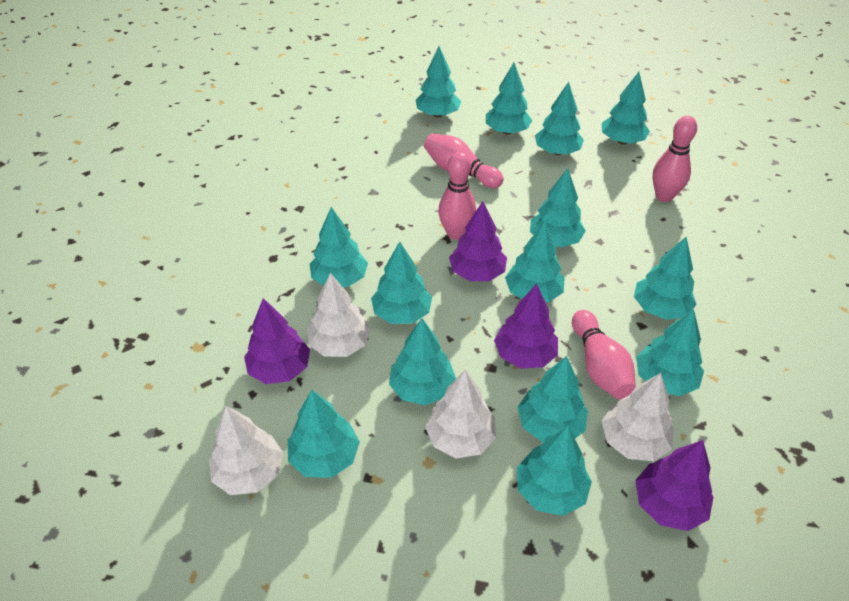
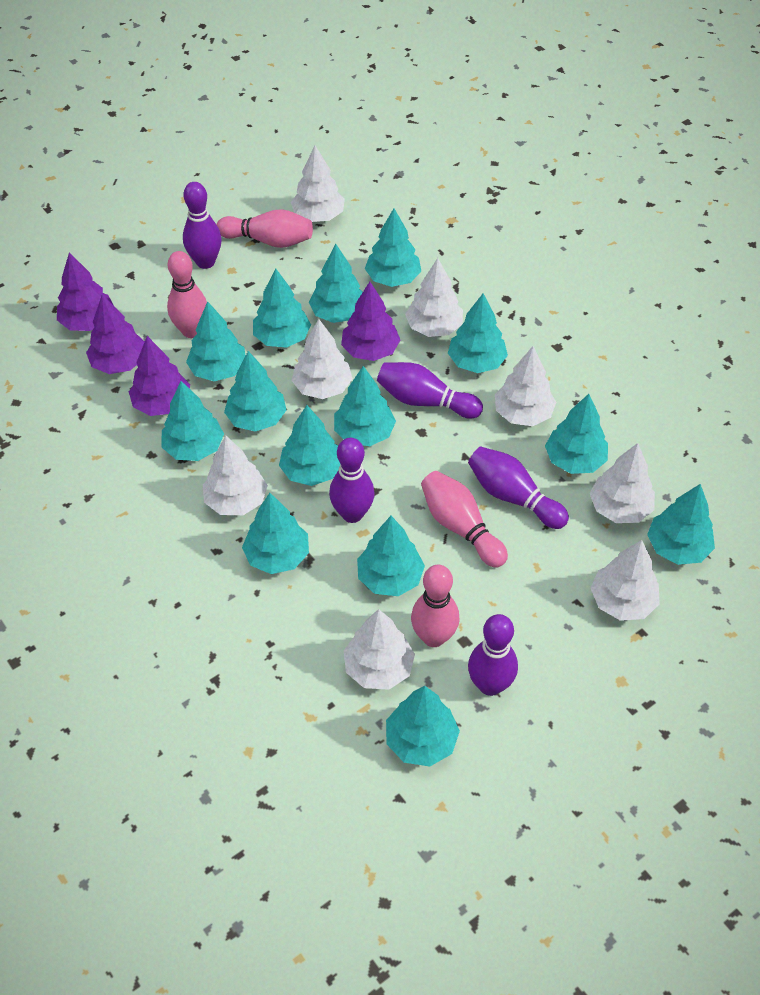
purple bowling pin: 0 -> 5
white tree: 4 -> 8

